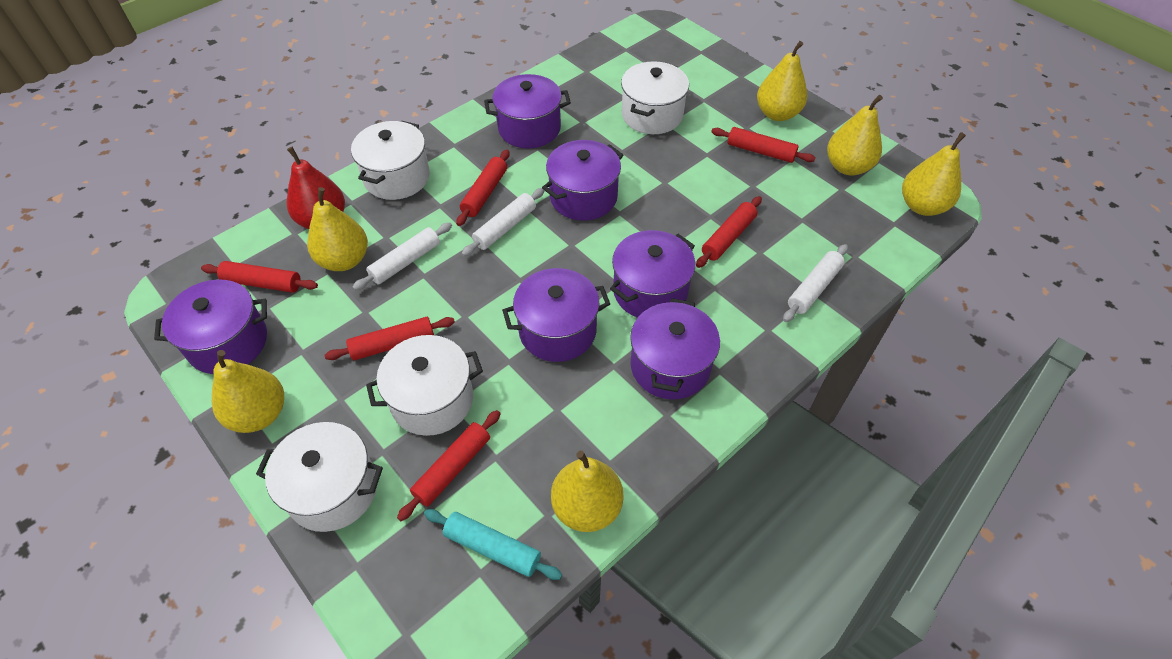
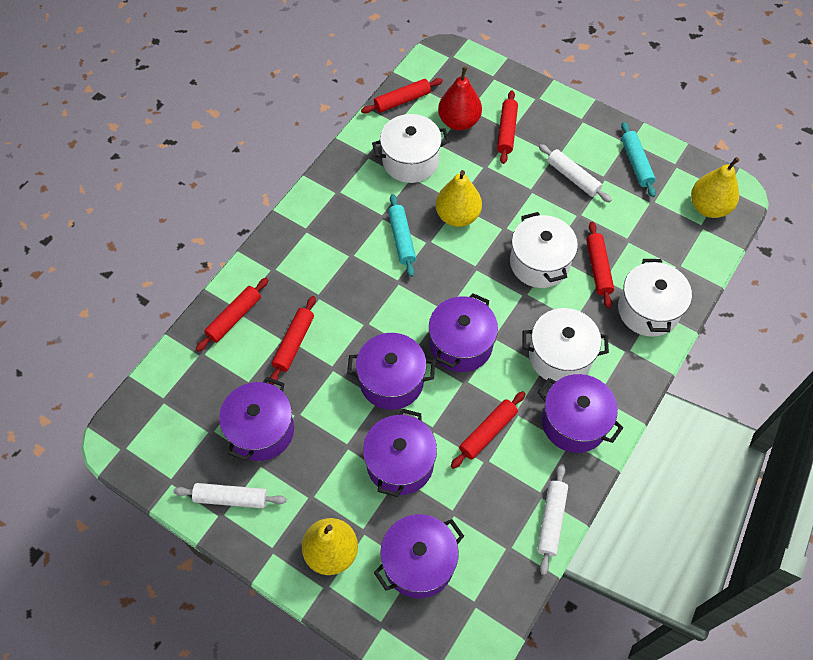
turquoise rolling pin: 1 -> 2
yellow pear: 6 -> 3

